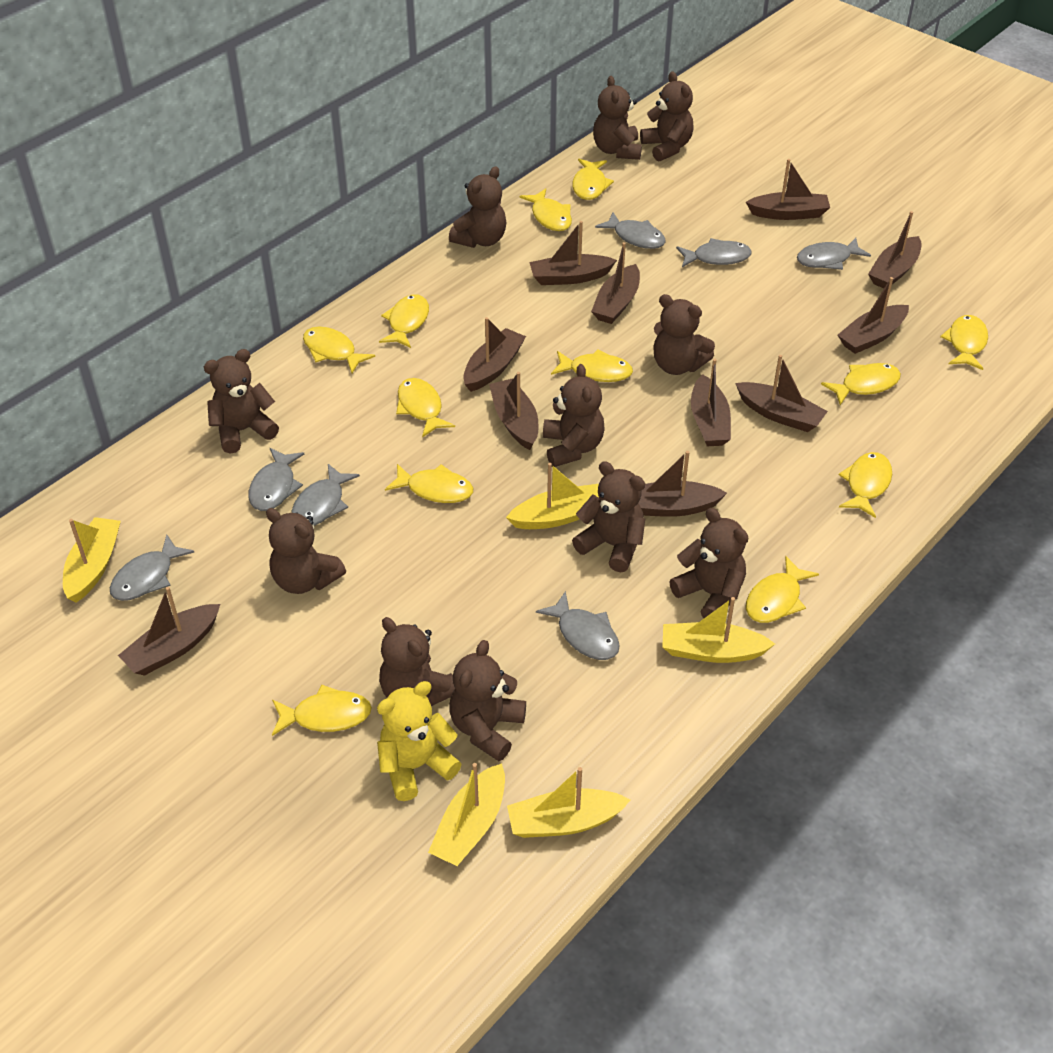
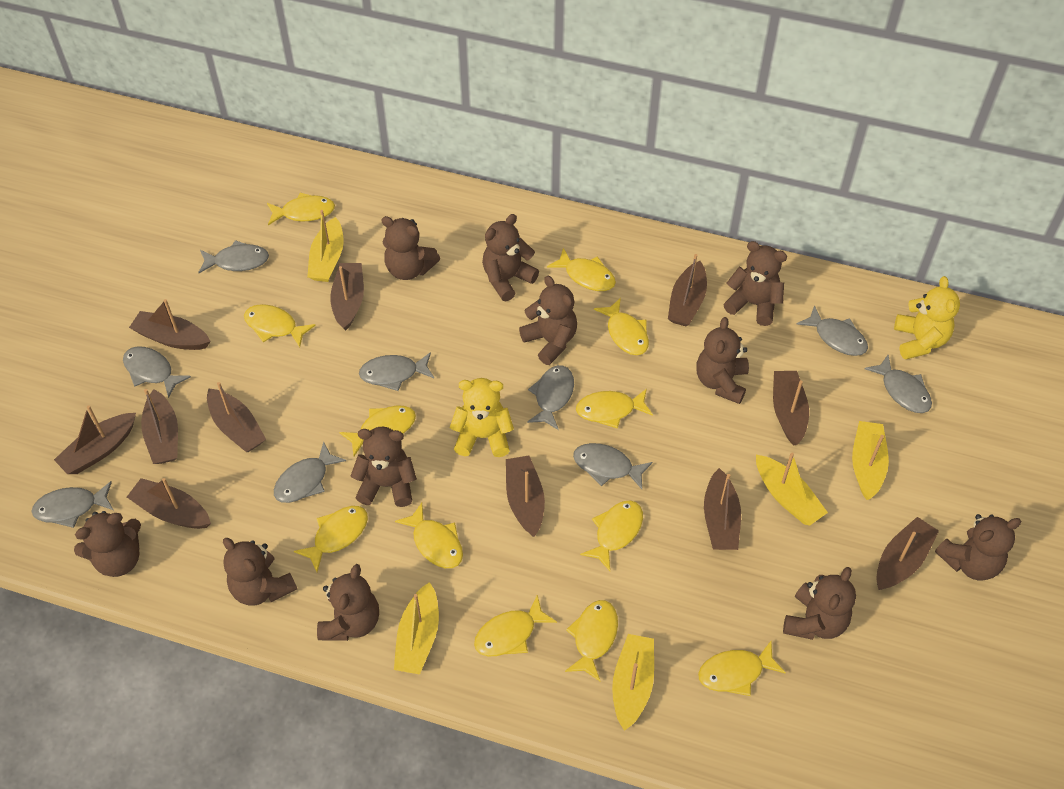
grey fish: 7 -> 9
yellow teddy bear: 1 -> 2

